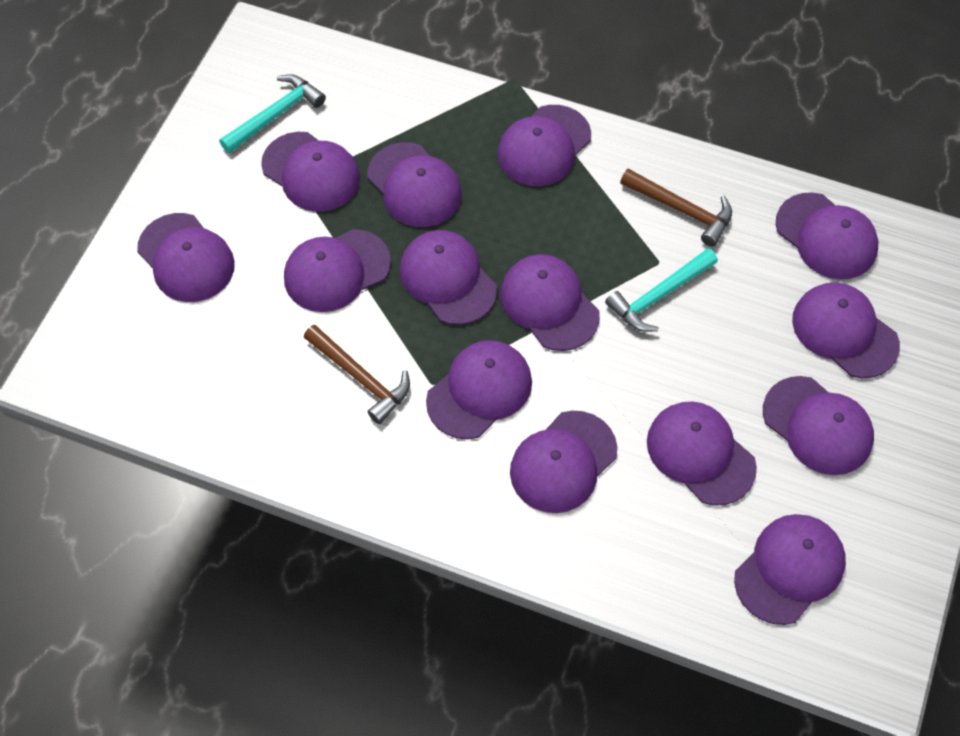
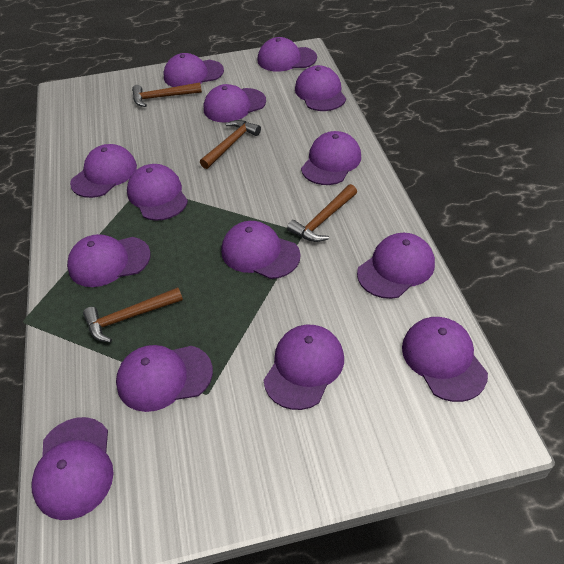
brown hammer: 2 -> 4
turquoise hammer: 2 -> 0

